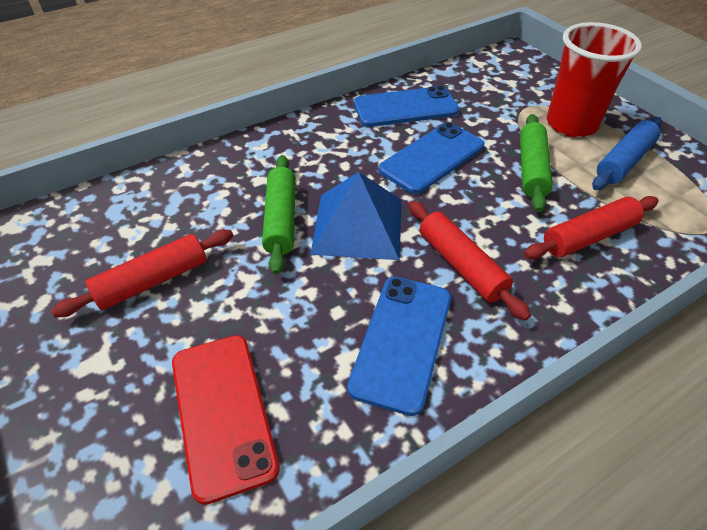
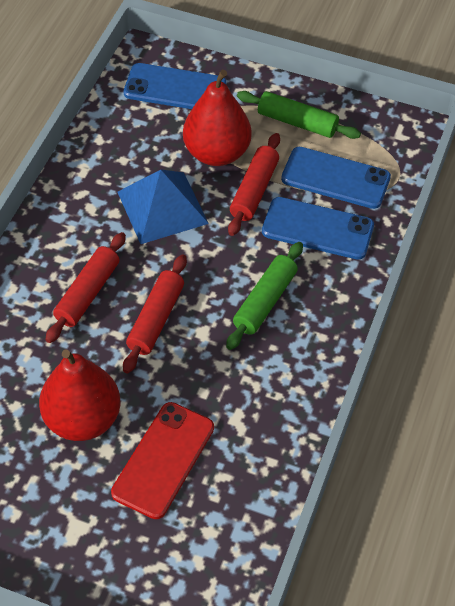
blue rolling pin: 1 -> 0
red cup: 1 -> 0
red pear: 0 -> 2

